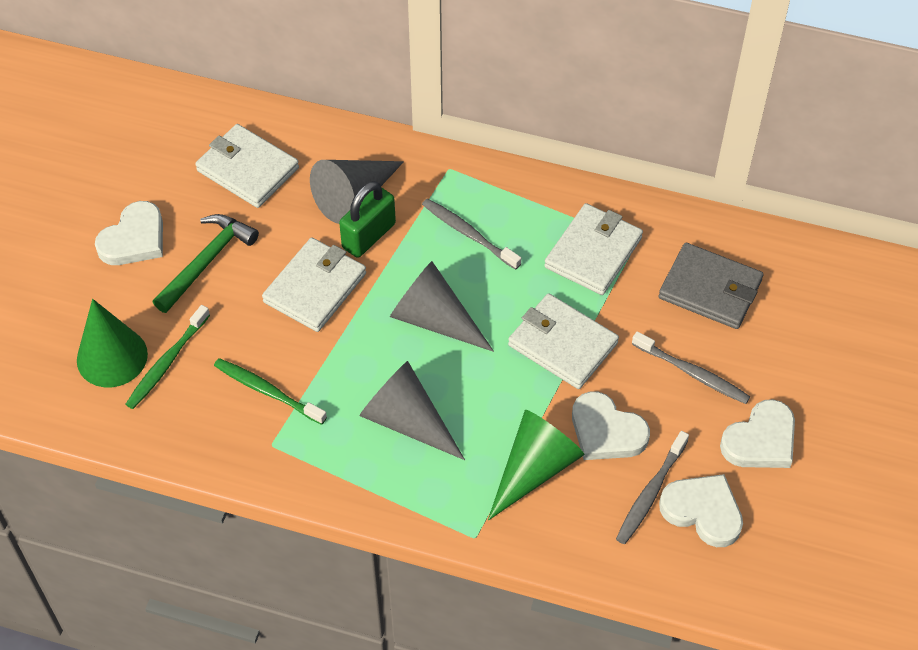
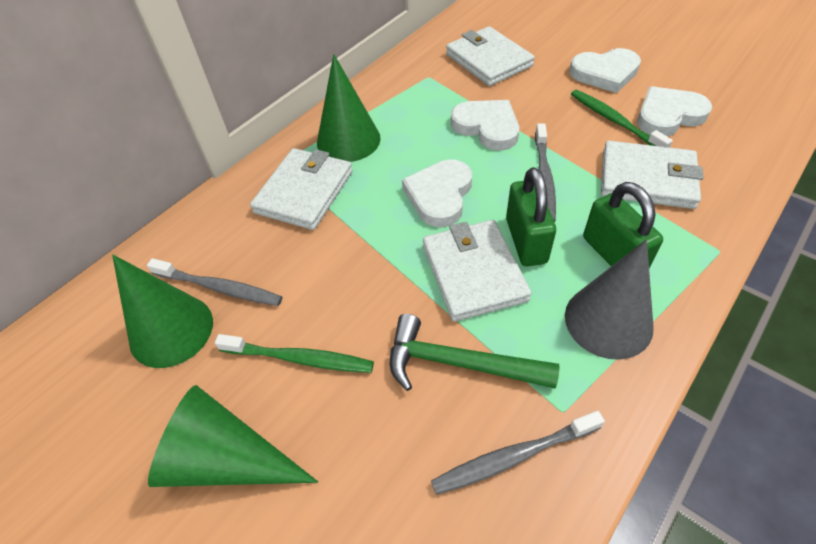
green cone: 2 -> 3
green padlock: 1 -> 2
grey cone: 3 -> 1
grey wallet: 1 -> 0

